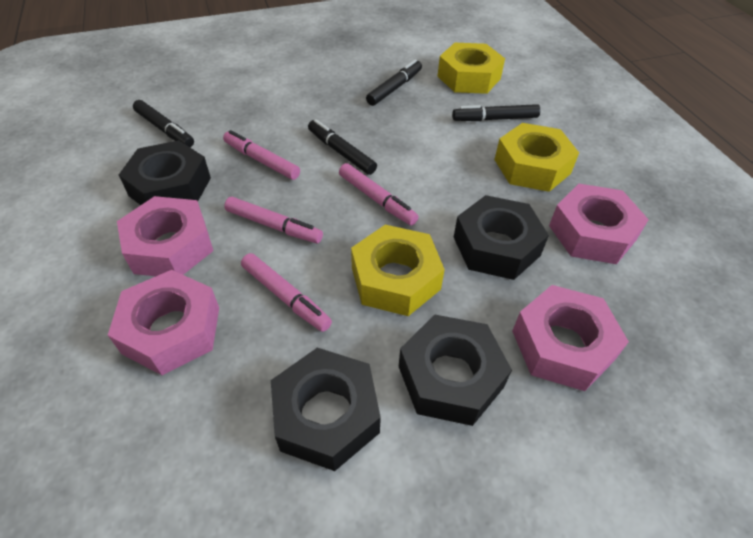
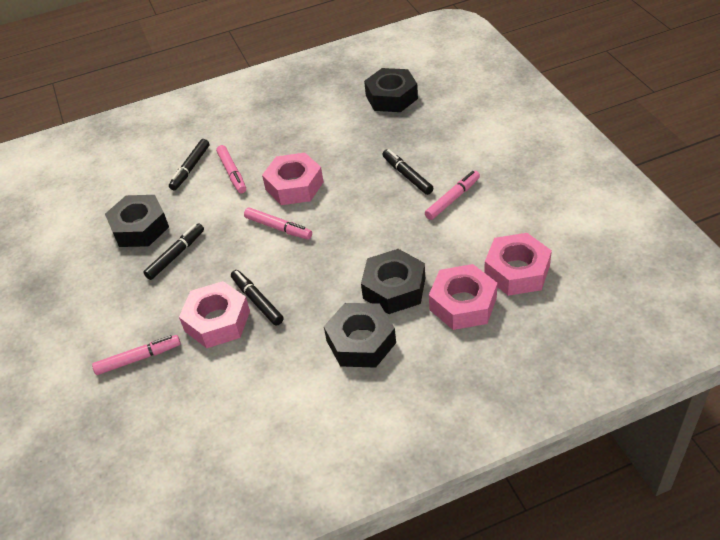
yellow nut: 3 -> 0

